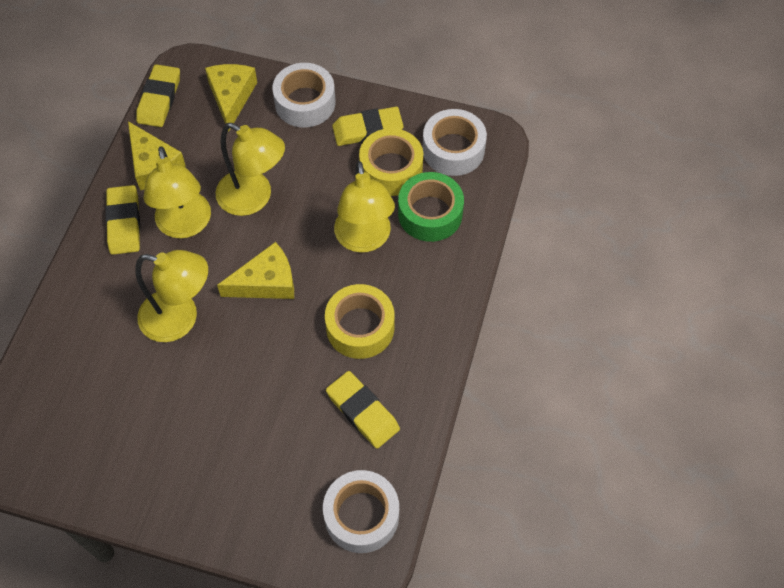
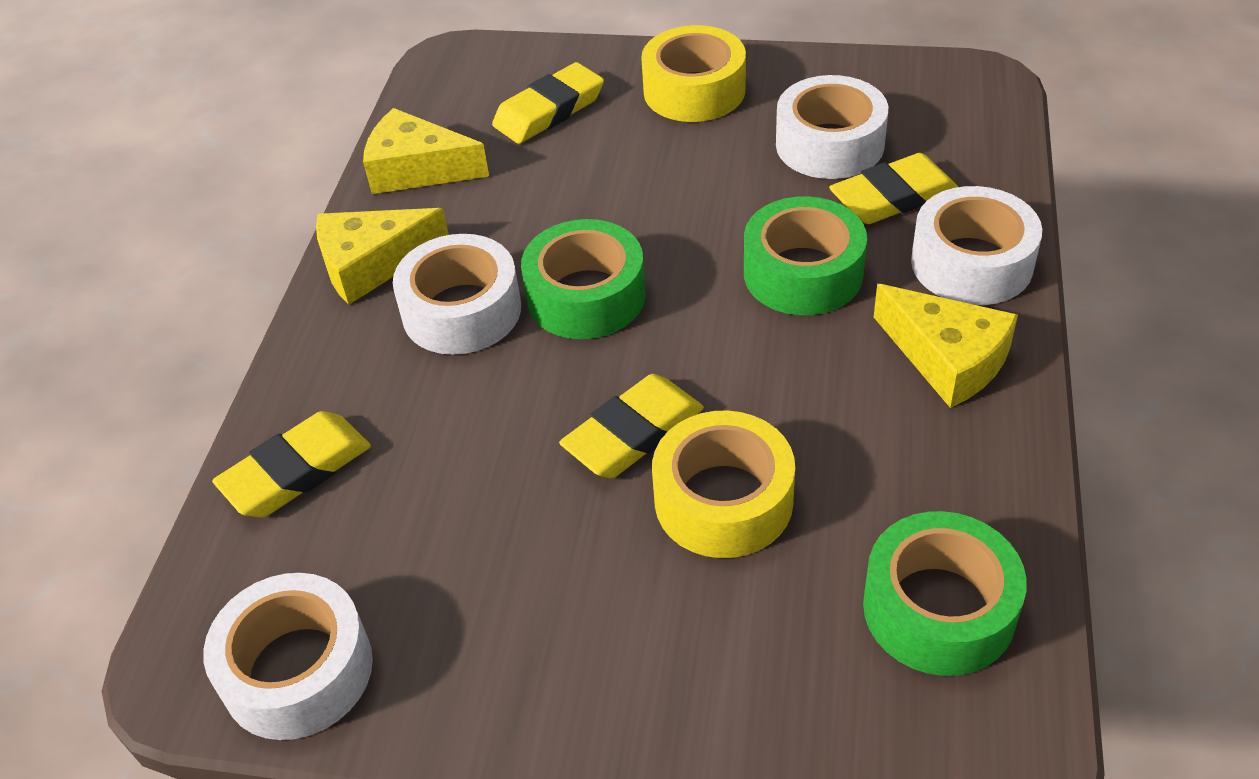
green tape: 1 -> 3
white tape: 3 -> 4
yellow lamp: 4 -> 0

